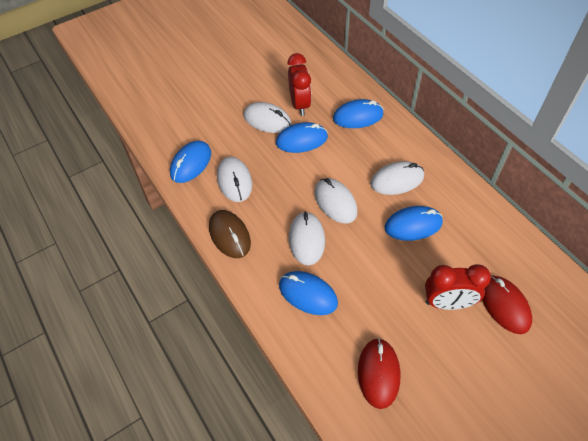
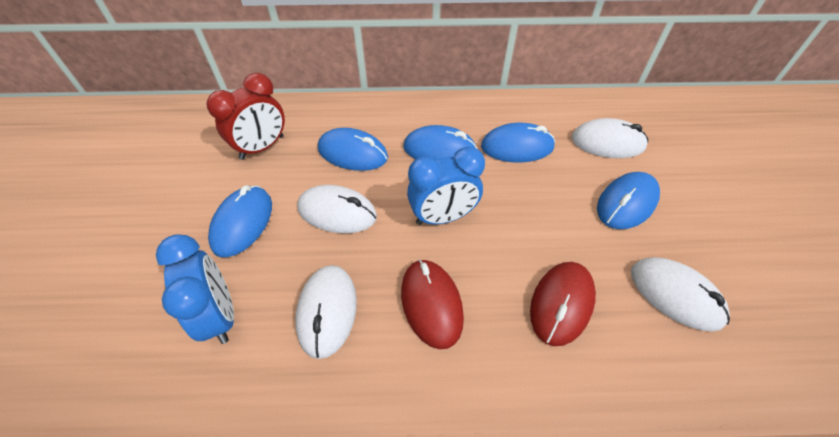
blue clock: 0 -> 2
brown mouse: 1 -> 0
red clock: 2 -> 1
white mouse: 5 -> 4

